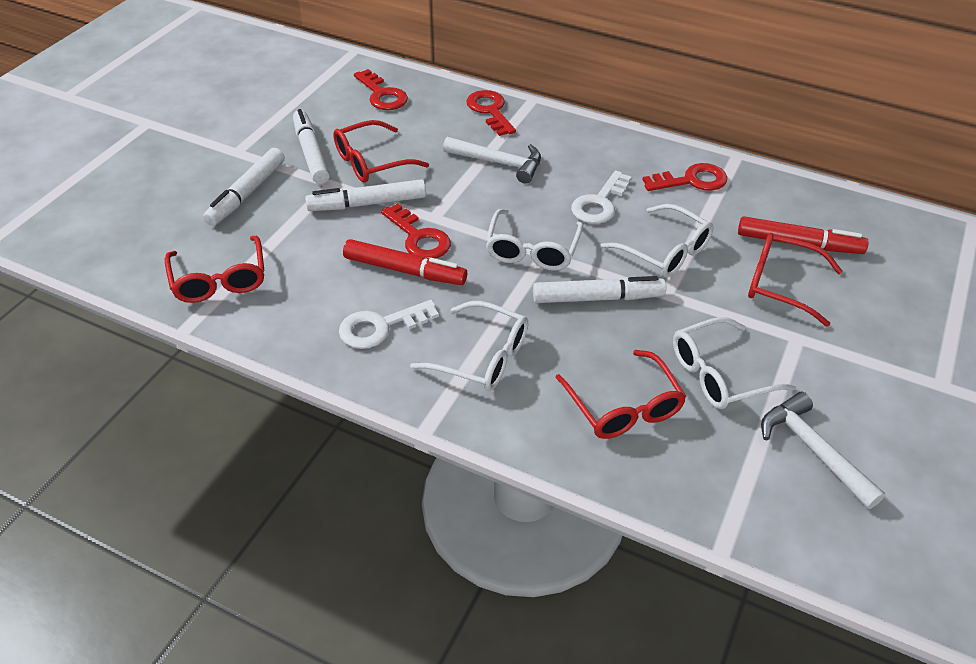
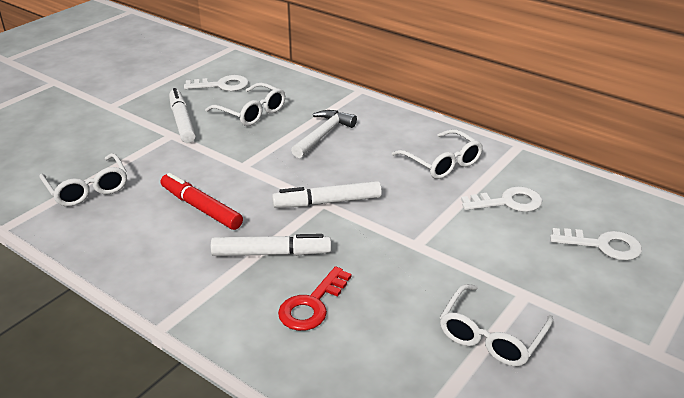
red glasses: 4 -> 0
red key: 4 -> 1
red marker: 2 -> 1
white hammer: 2 -> 1
white key: 2 -> 3
white marker: 4 -> 3

